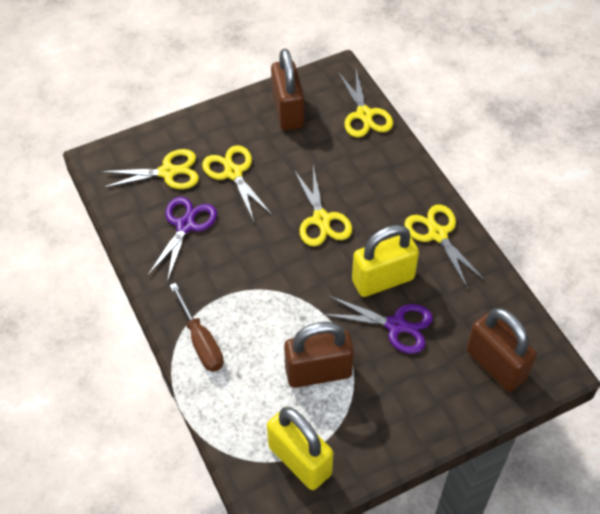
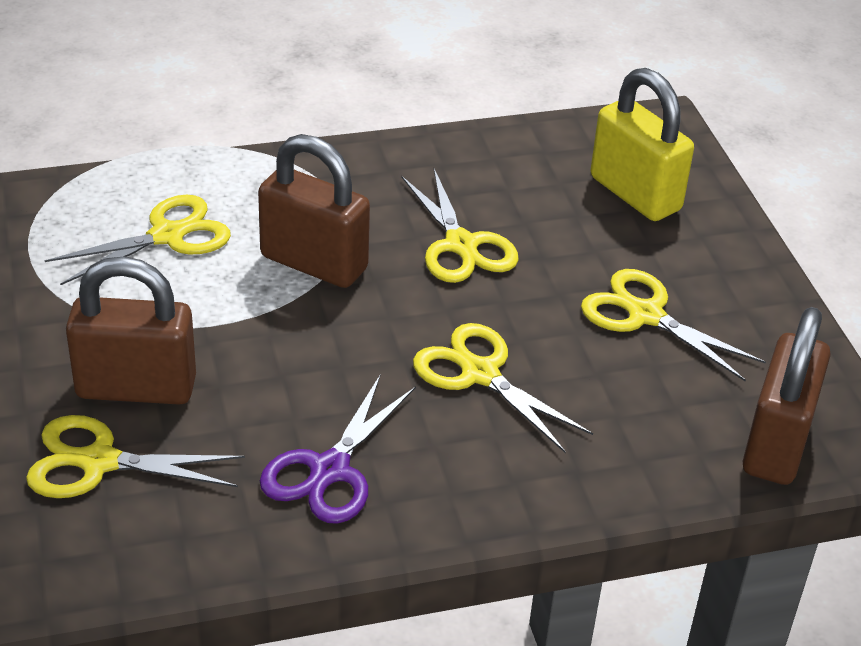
brown screwdriver: 1 -> 0
purple scissors: 2 -> 1
yellow padlock: 2 -> 1

